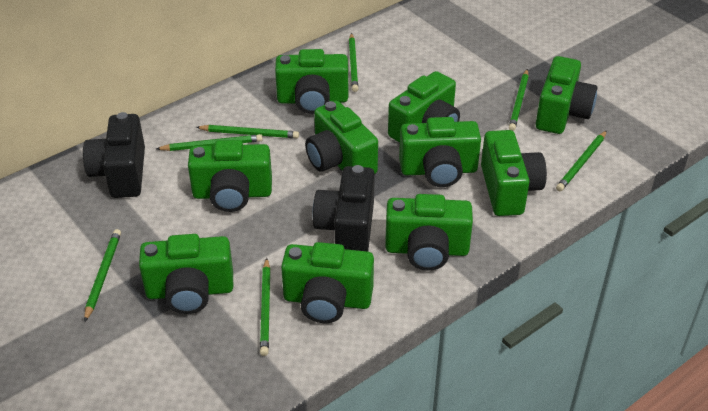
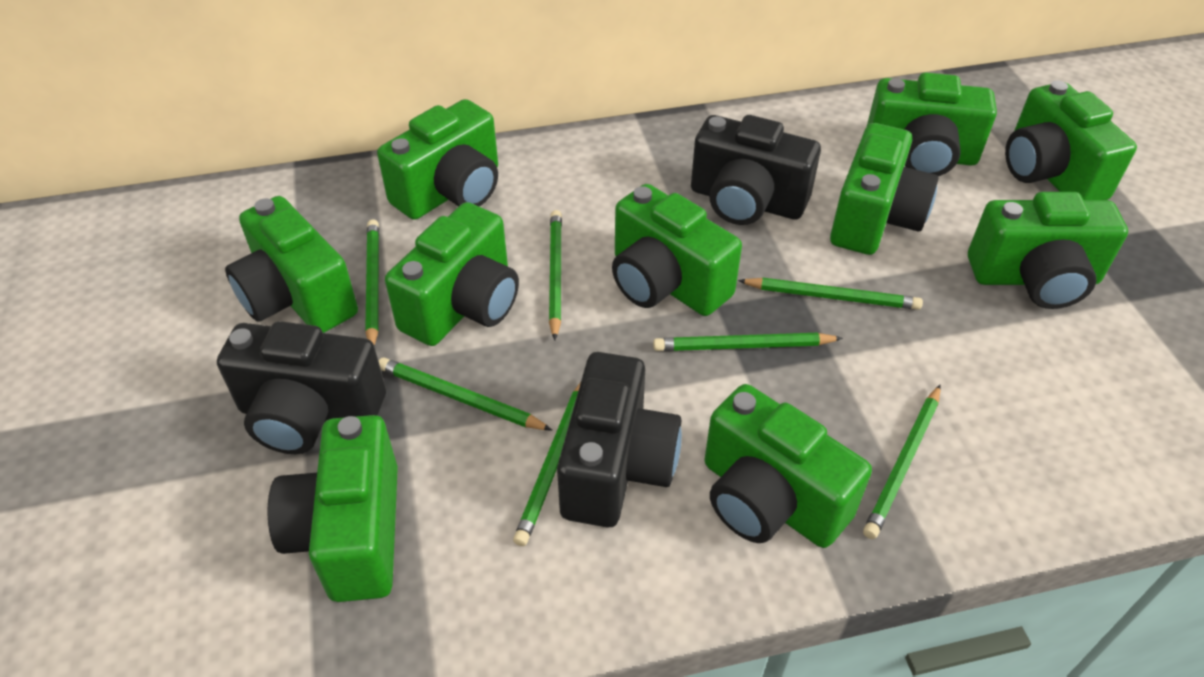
black camera: 2 -> 3

